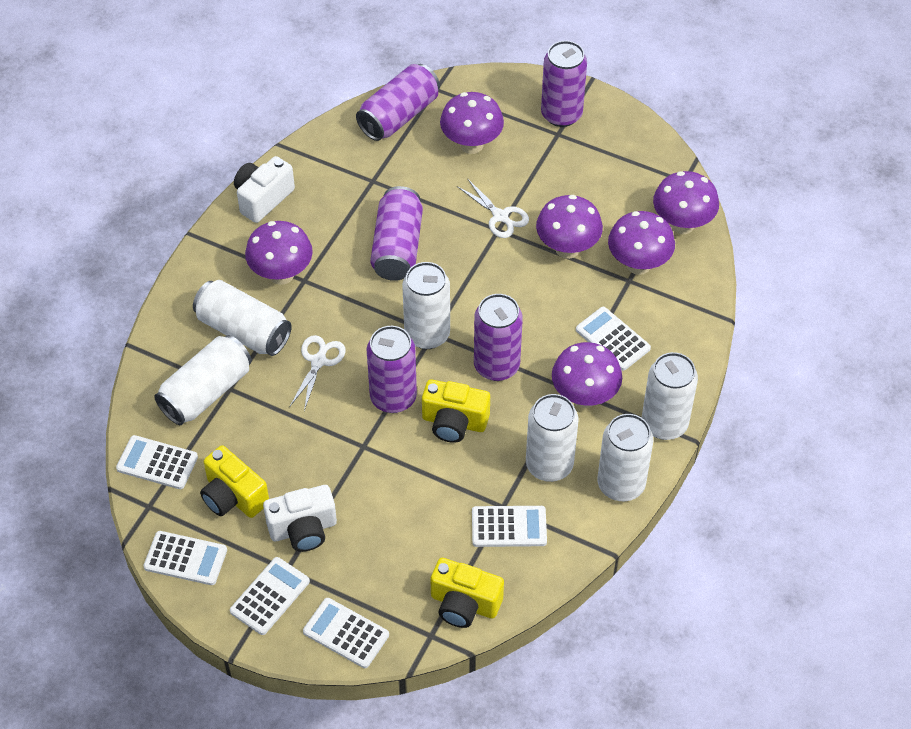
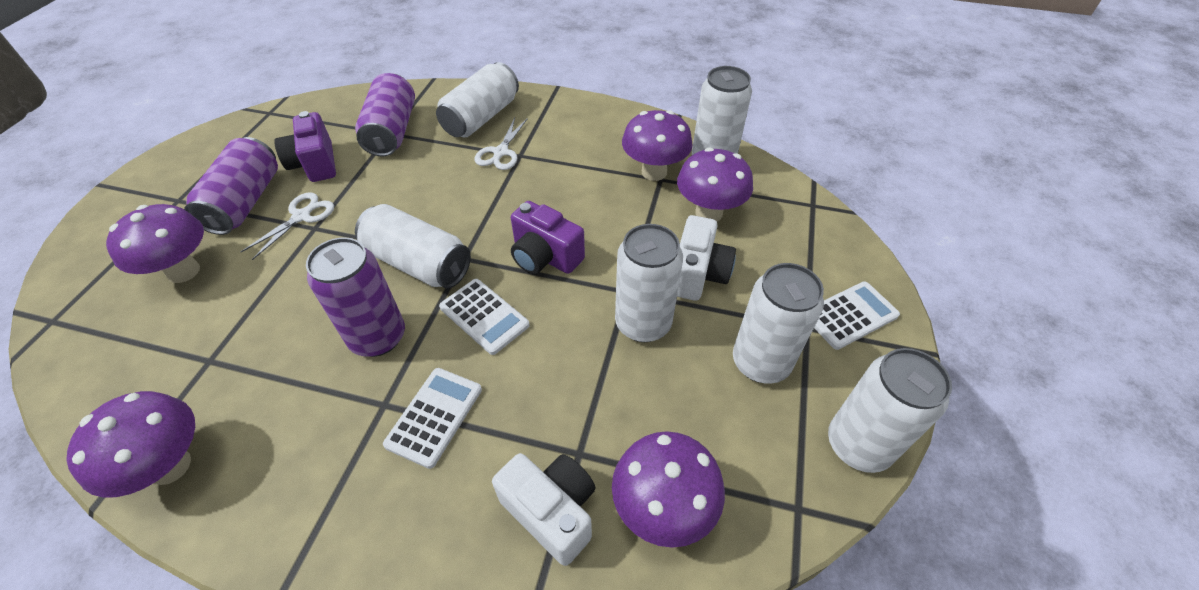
purple camera: 0 -> 2
purple can: 5 -> 3
purple mushroom: 6 -> 5
white calculator: 6 -> 3
yellow camera: 3 -> 0

